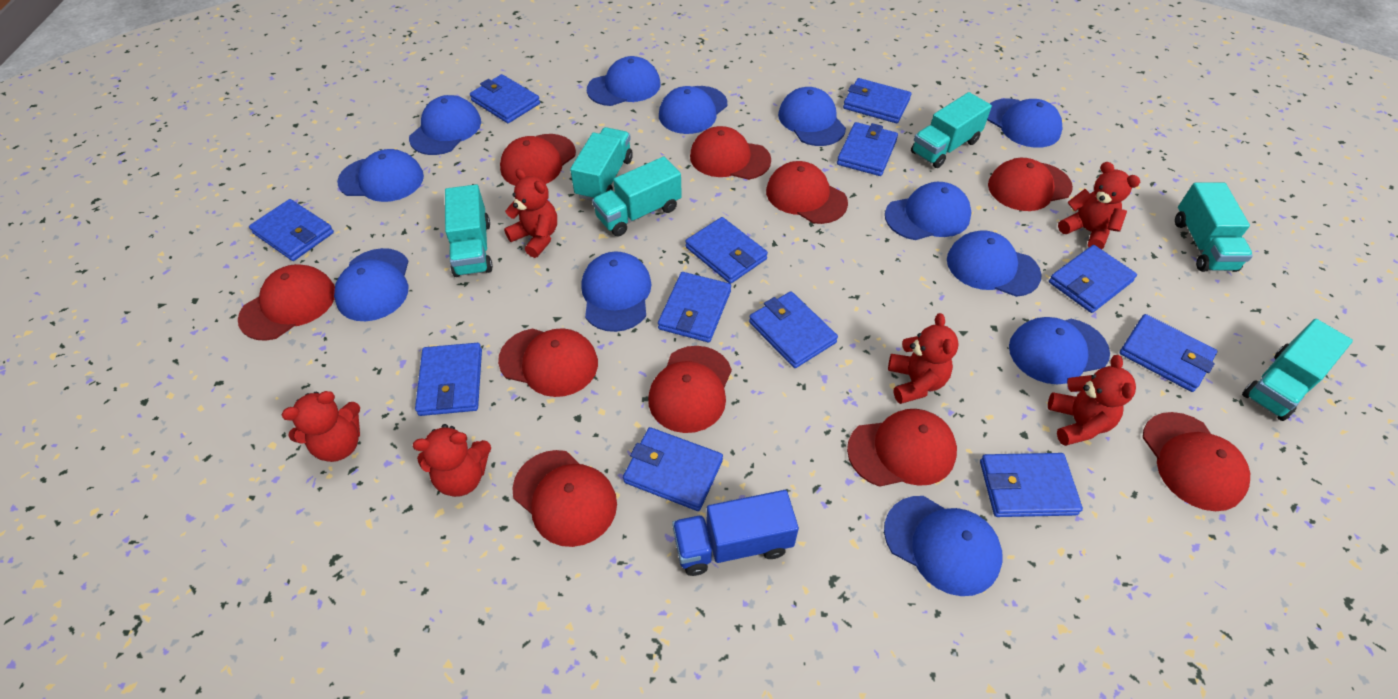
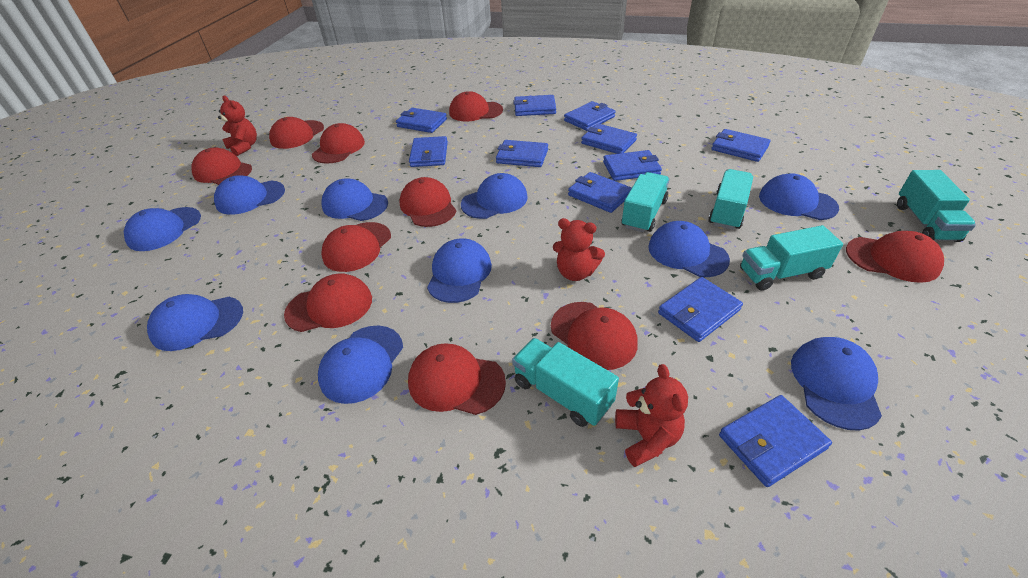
blue cap: 12 -> 10
blue truck: 1 -> 0
blue wallet: 12 -> 11
red teddy bear: 6 -> 3
turquoise truck: 6 -> 5

